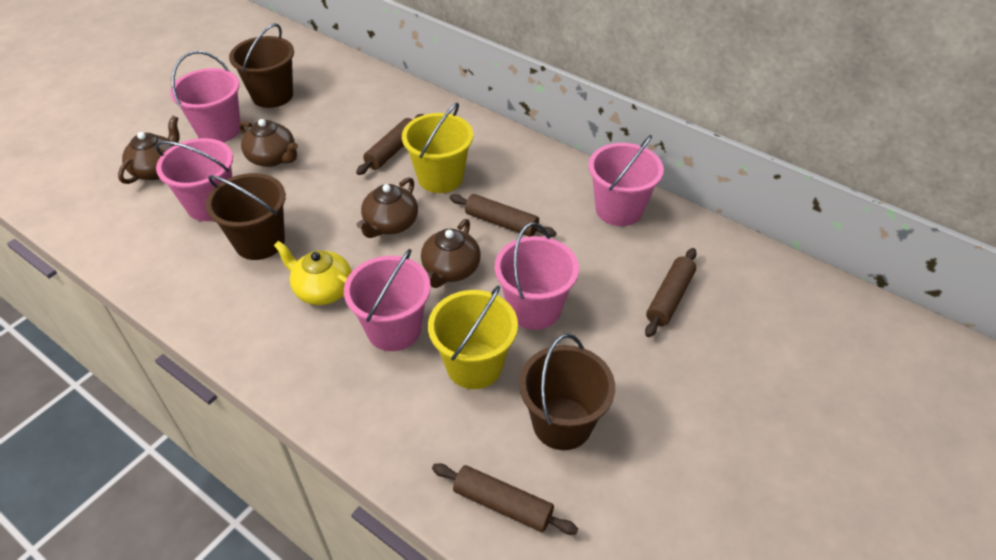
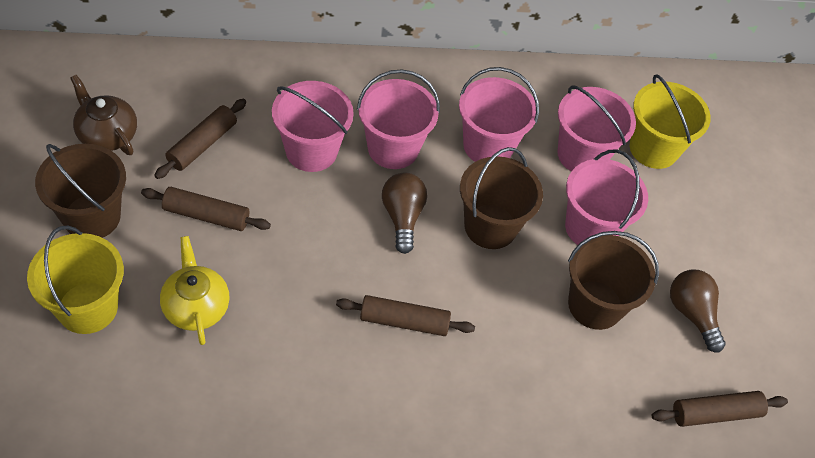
brown light bulb: 0 -> 2
brown teapot: 4 -> 1

